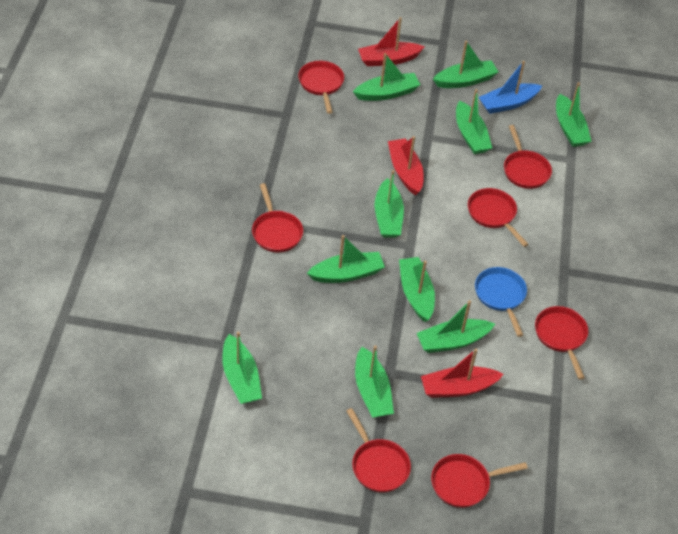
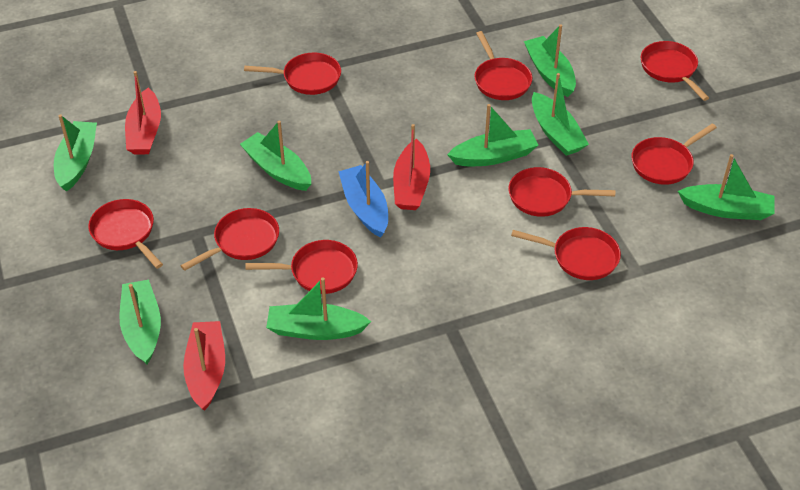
blue pan: 1 -> 0
green boat: 10 -> 8
red pan: 7 -> 9

